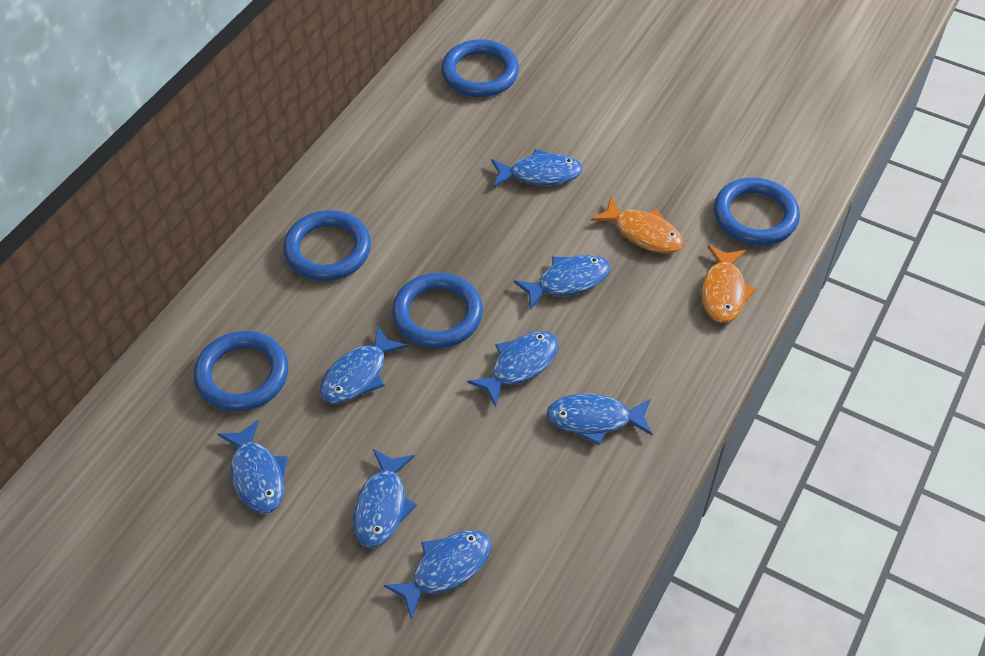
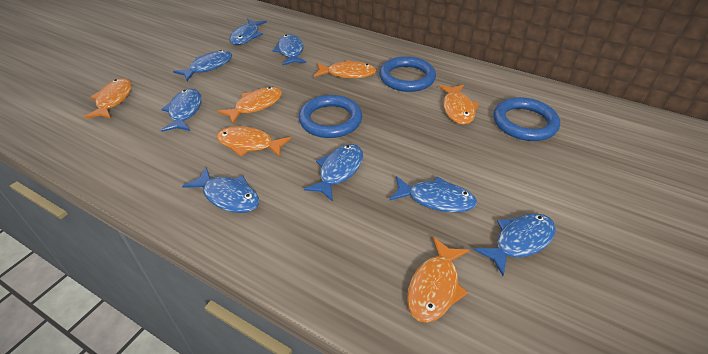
blue ring: 5 -> 3
orange fish: 2 -> 6

